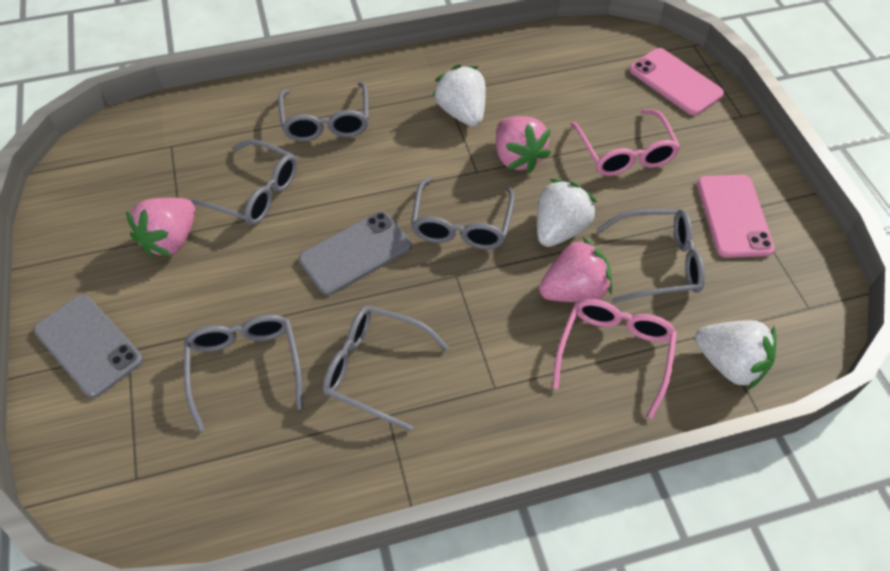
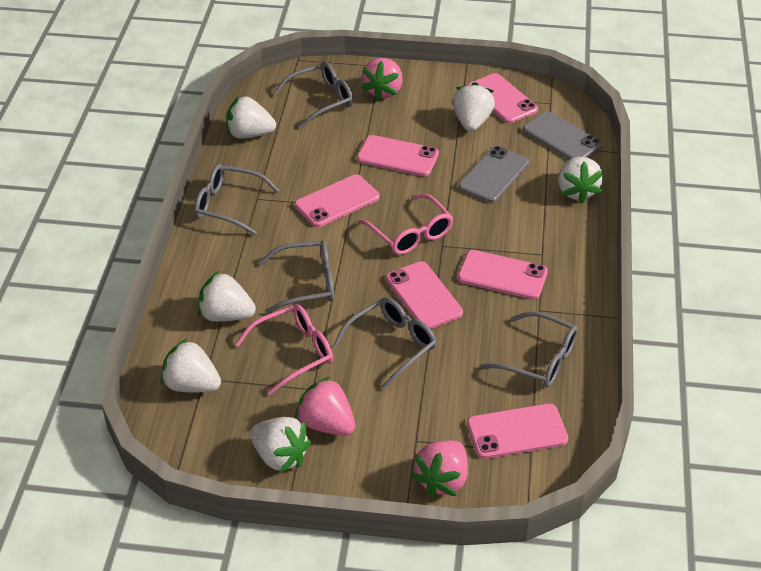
grey glasses: 6 -> 5
pink phone: 2 -> 6
white strawberry: 3 -> 6

